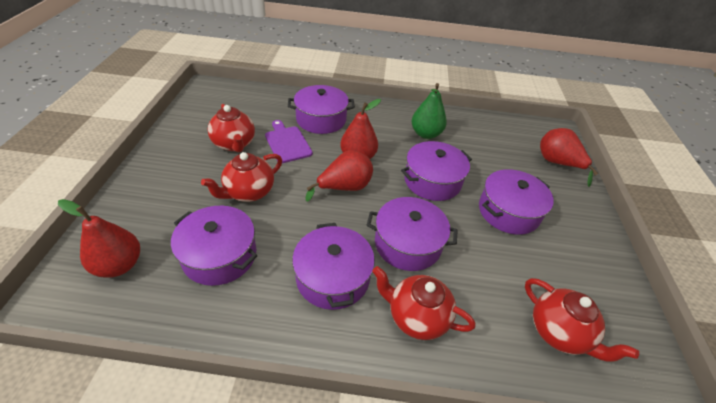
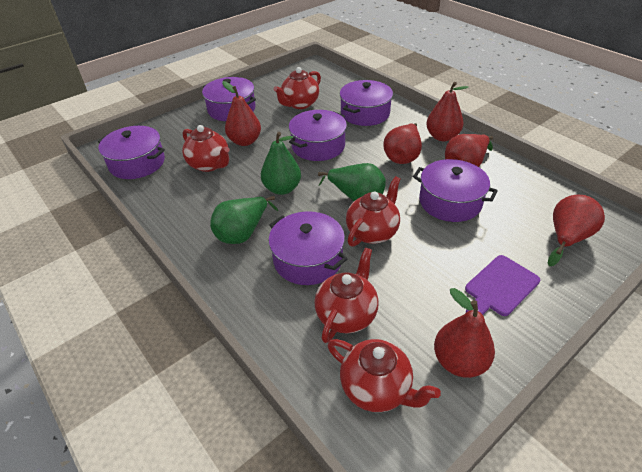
green pear: 1 -> 3
red pear: 4 -> 6
red teapot: 4 -> 5

